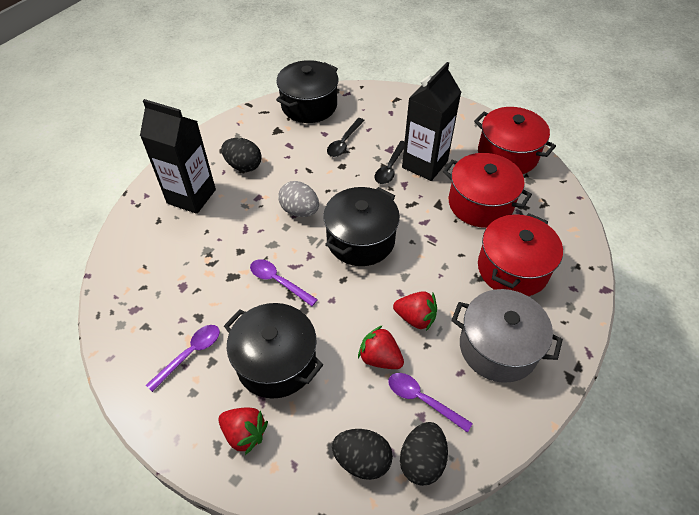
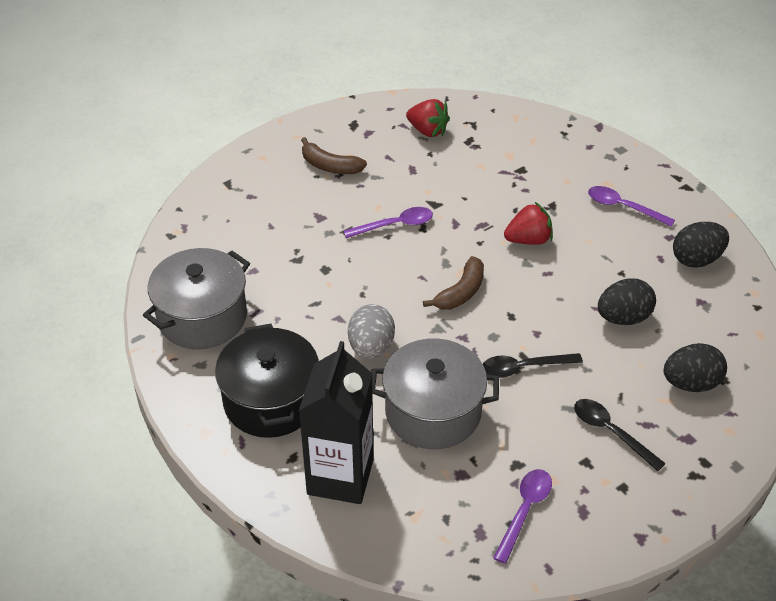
black carton: 2 -> 1
black pot: 3 -> 1
brown banana: 0 -> 2
grey pot: 1 -> 2
red pot: 3 -> 0
red strawberry: 3 -> 2

